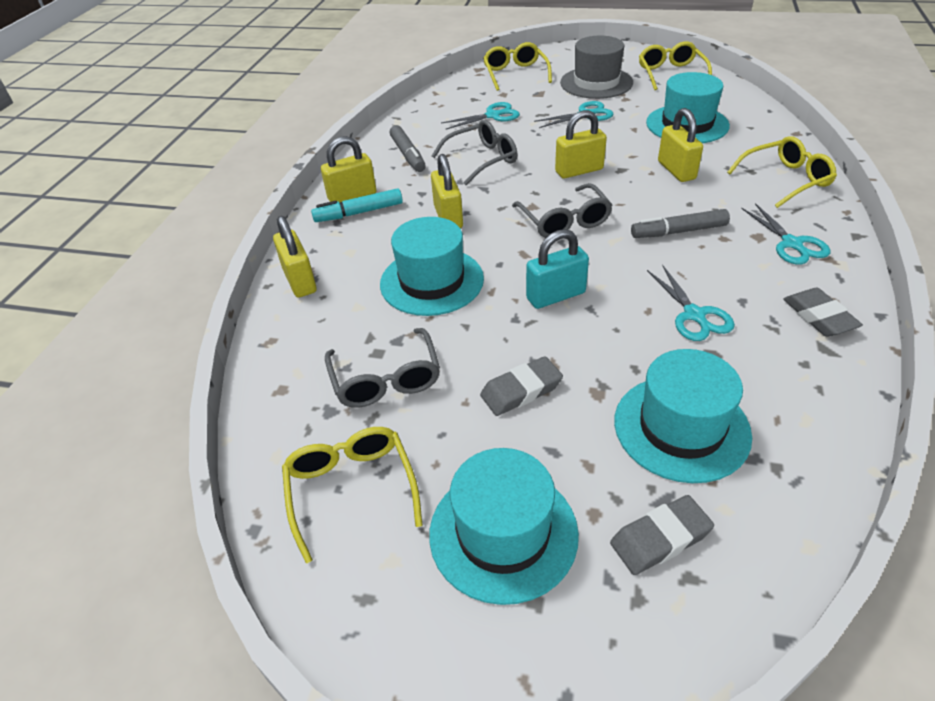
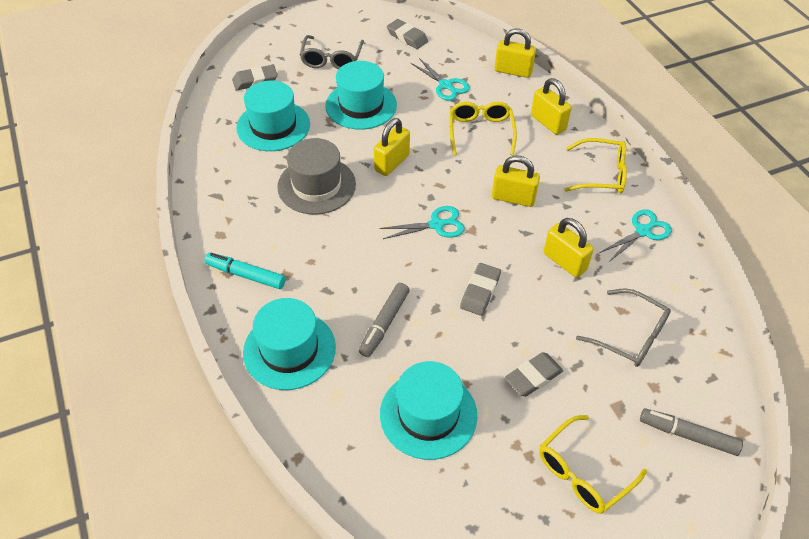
grey eraser: 3 -> 4
grey glasses: 3 -> 2
turquoise padlock: 1 -> 0
turquoise scissors: 4 -> 3
yellow glasses: 4 -> 3

